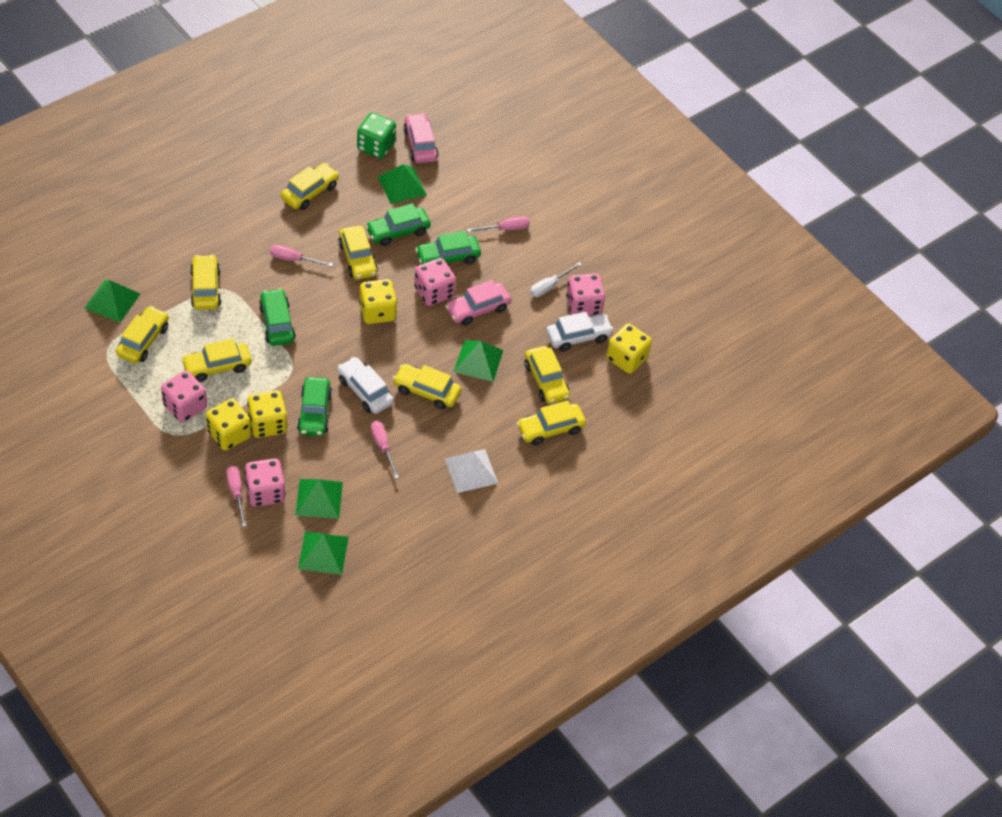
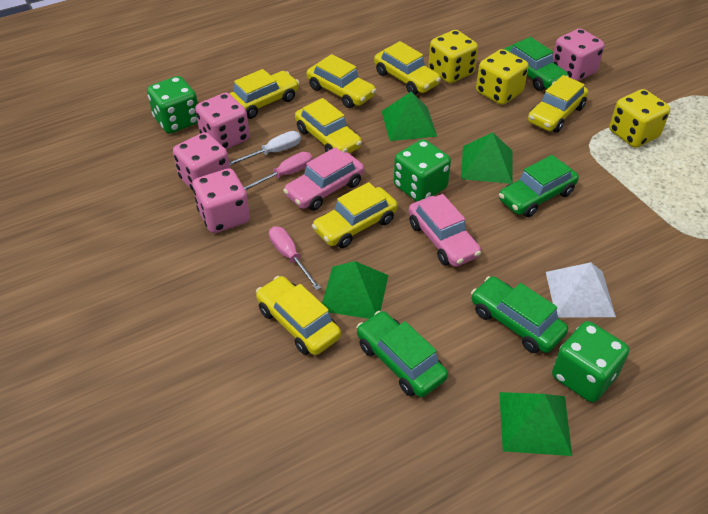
green dice: 1 -> 3
green pyramid: 5 -> 4
pink screwdriver: 4 -> 2
white car: 2 -> 0
yellow car: 8 -> 7
yellow dice: 4 -> 3

